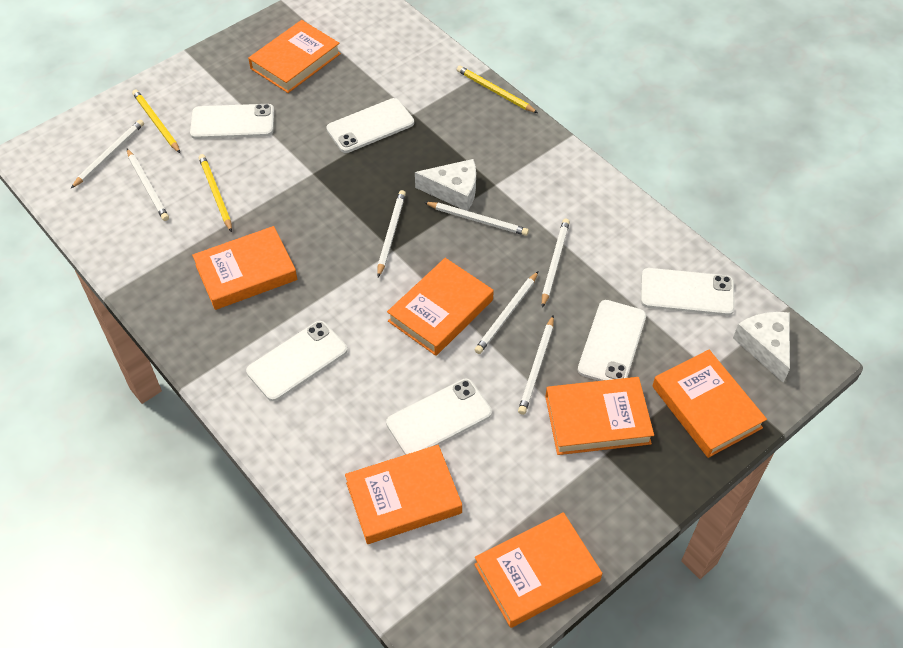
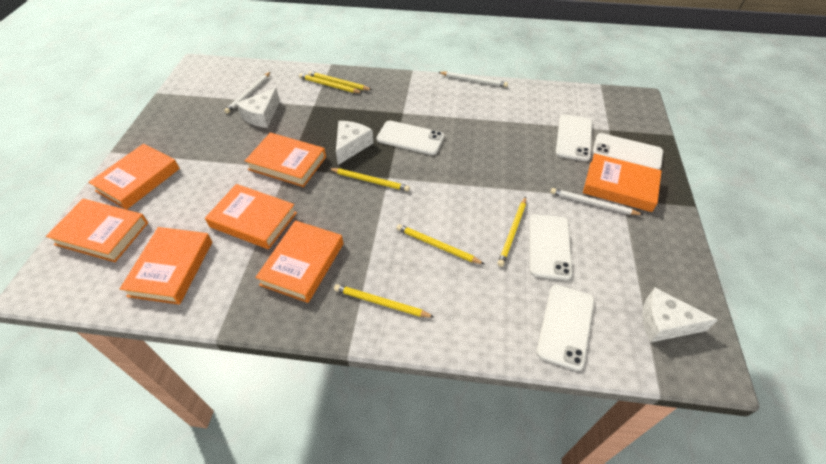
white cheese: 2 -> 3
white pencil: 7 -> 3
white phone: 6 -> 5
yellow pencil: 3 -> 6

